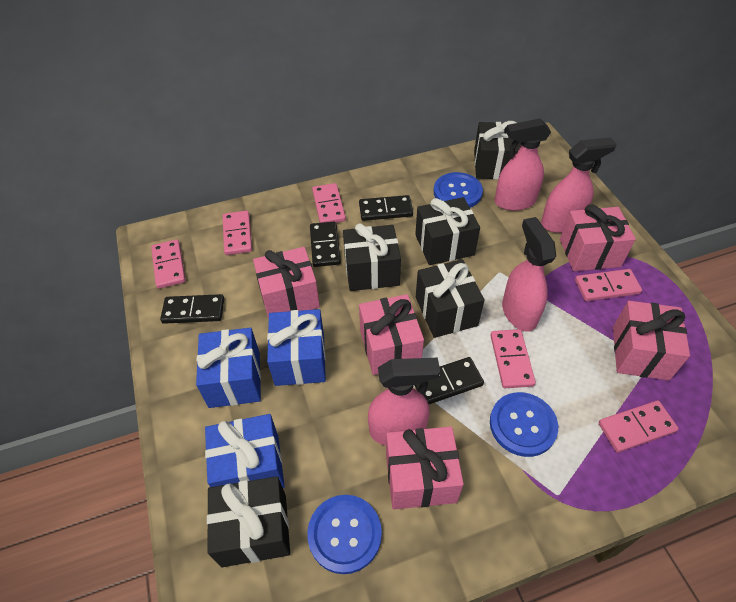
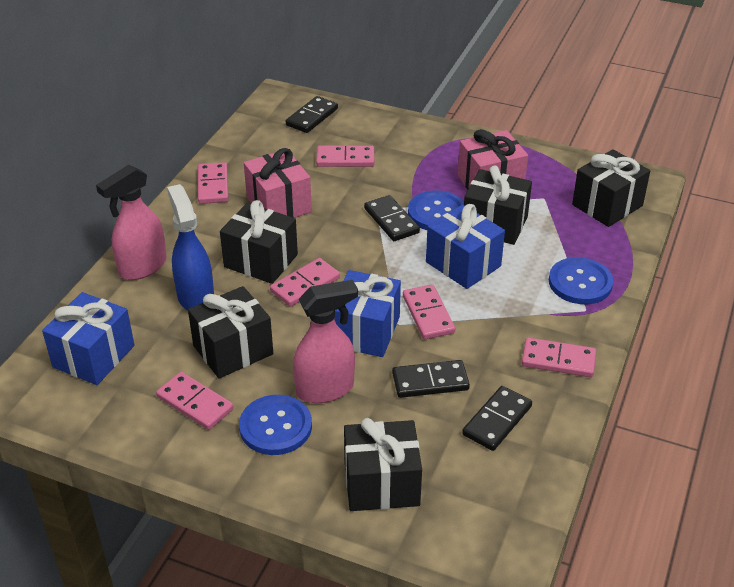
blue spray bottle: 0 -> 1
pink gift: 5 -> 2
pink spray bottle: 4 -> 2

